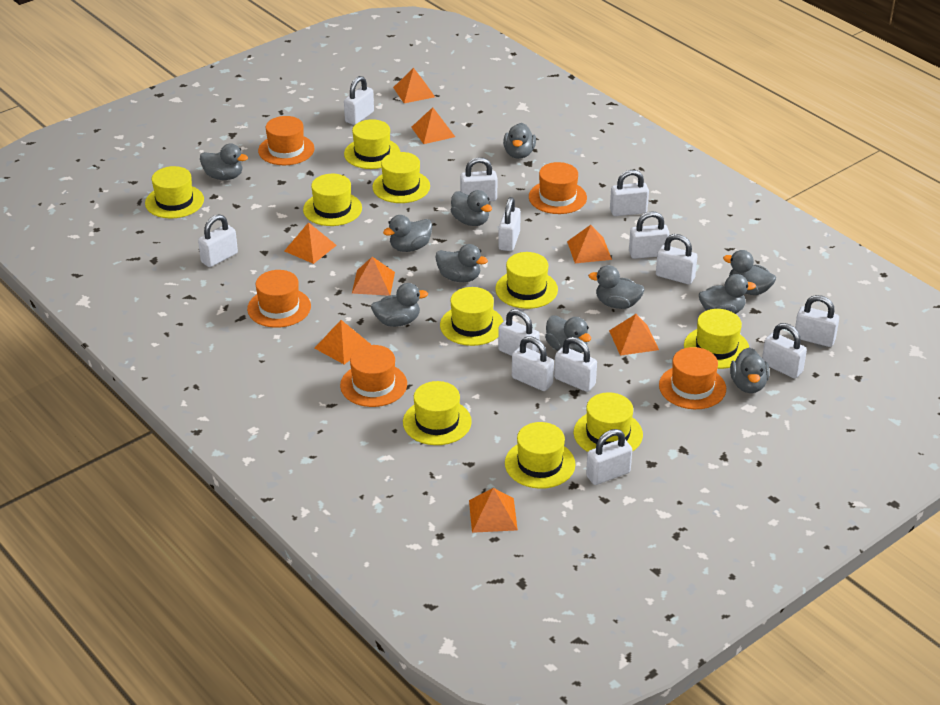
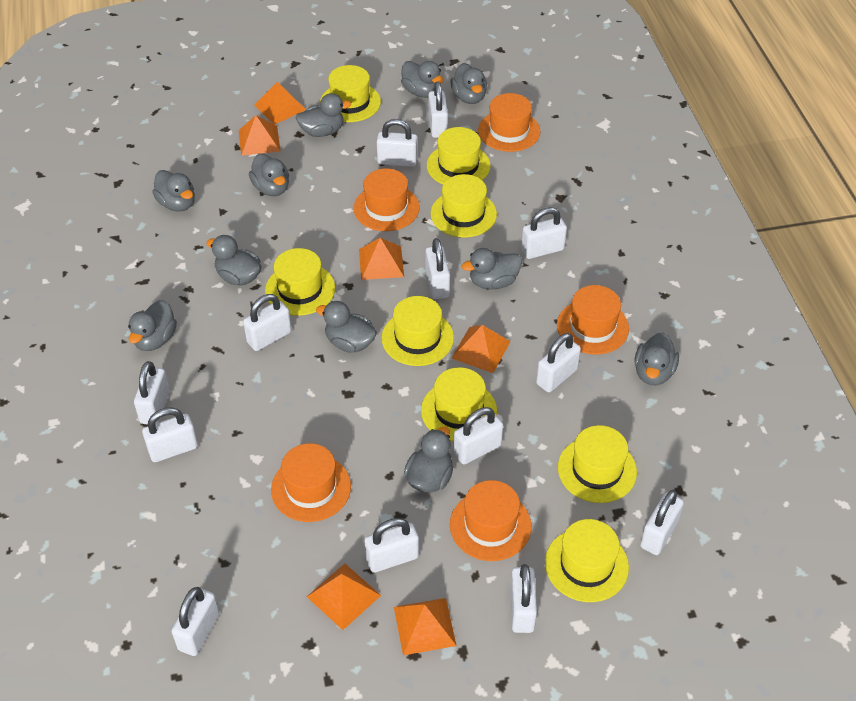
orange pyramid: 8 -> 6
yellow hat: 10 -> 8

